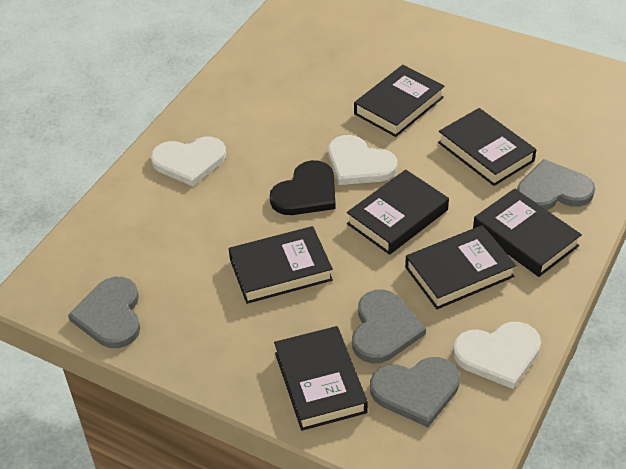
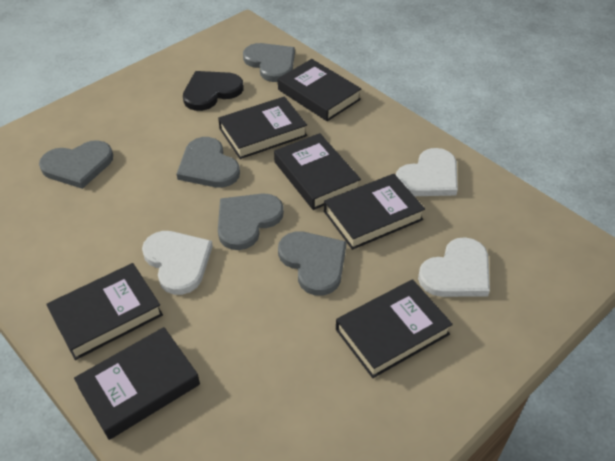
grey heart: 4 -> 5

